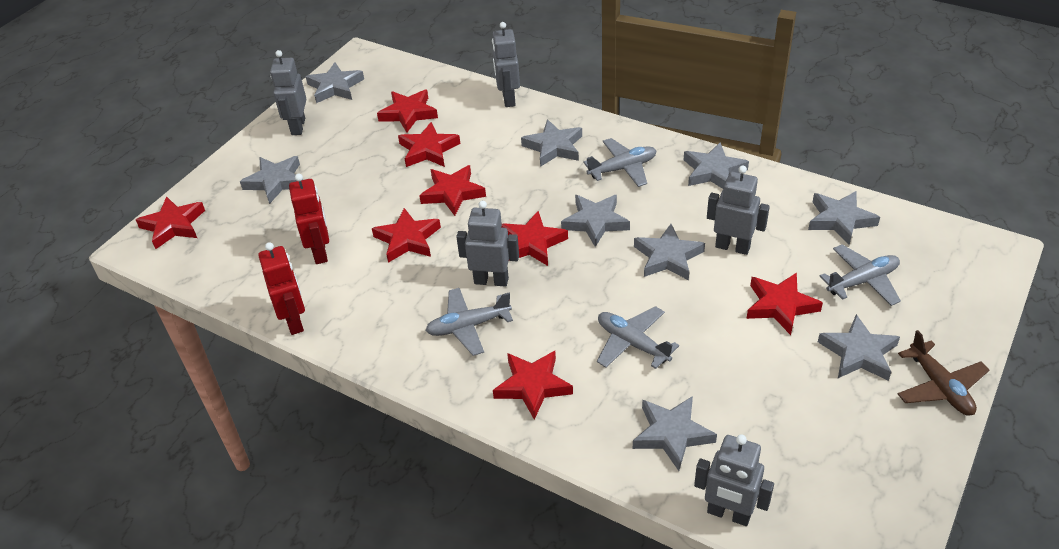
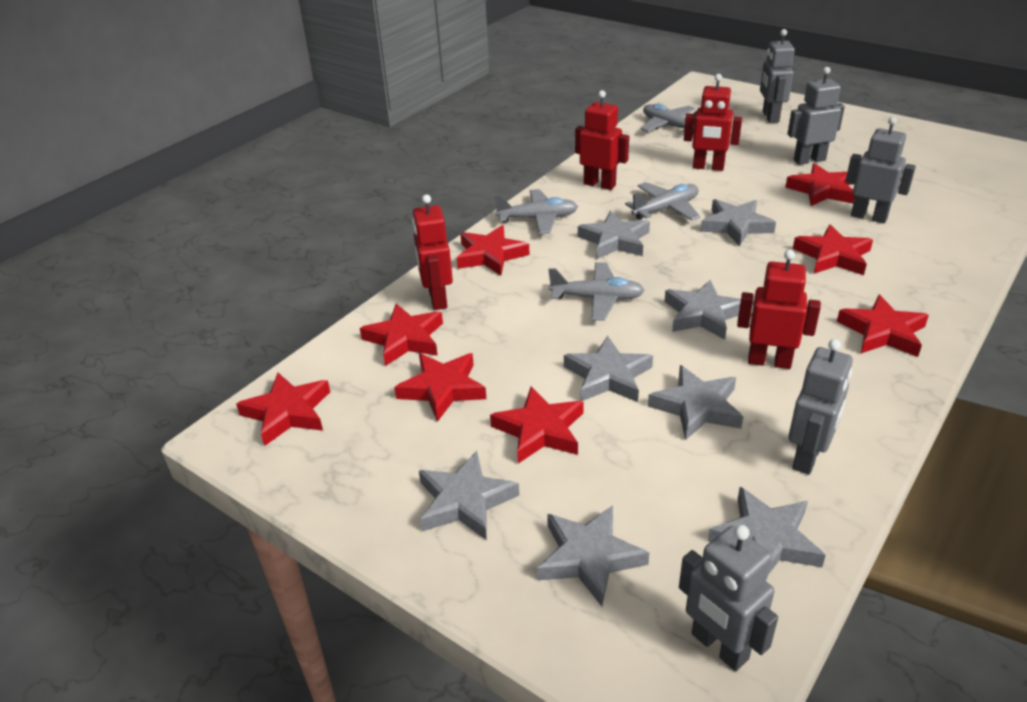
brown plane: 1 -> 0
grey star: 9 -> 8
red robot: 2 -> 4

